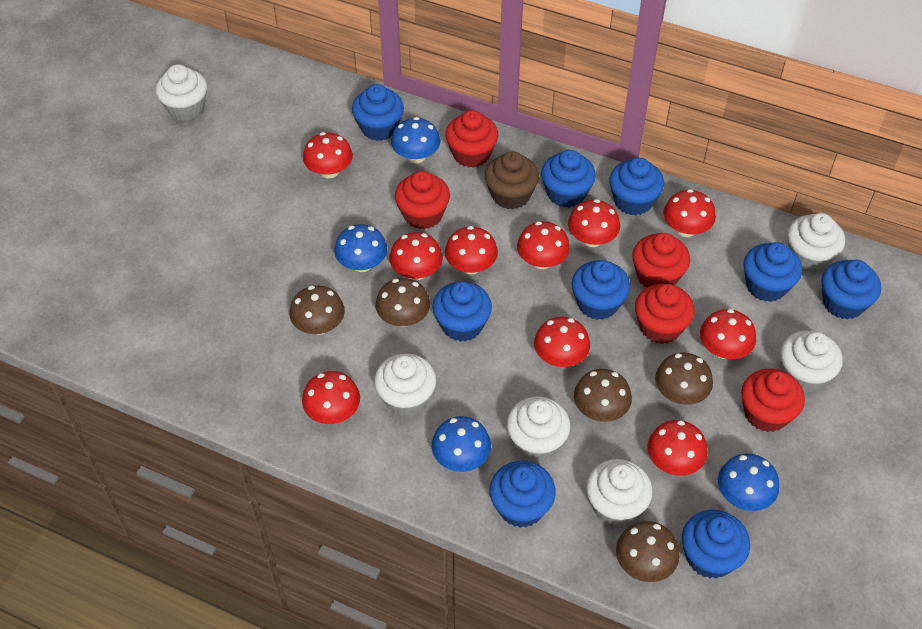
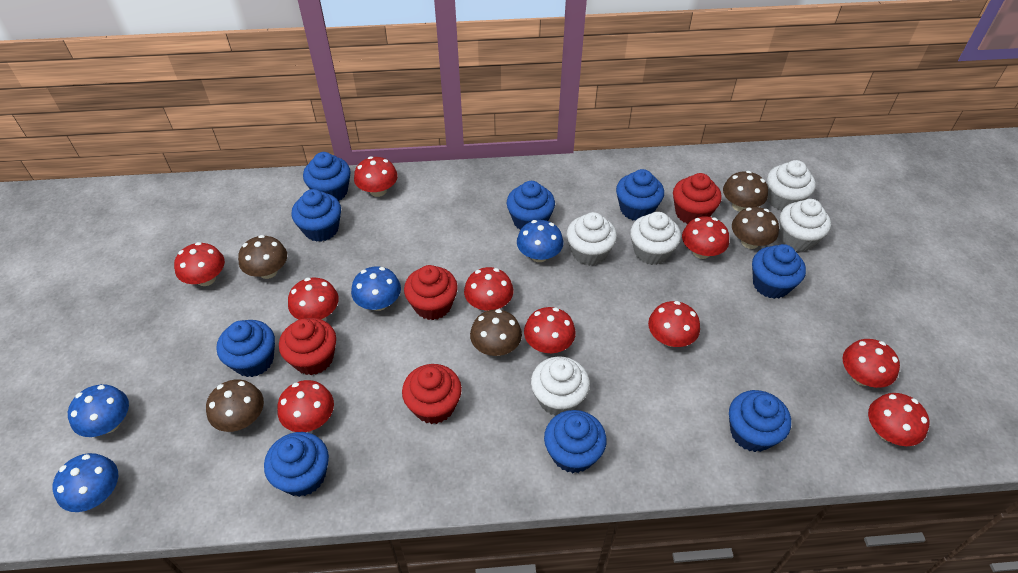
brown cupcake: 1 -> 0
red cupcake: 5 -> 4
white cupcake: 6 -> 5

